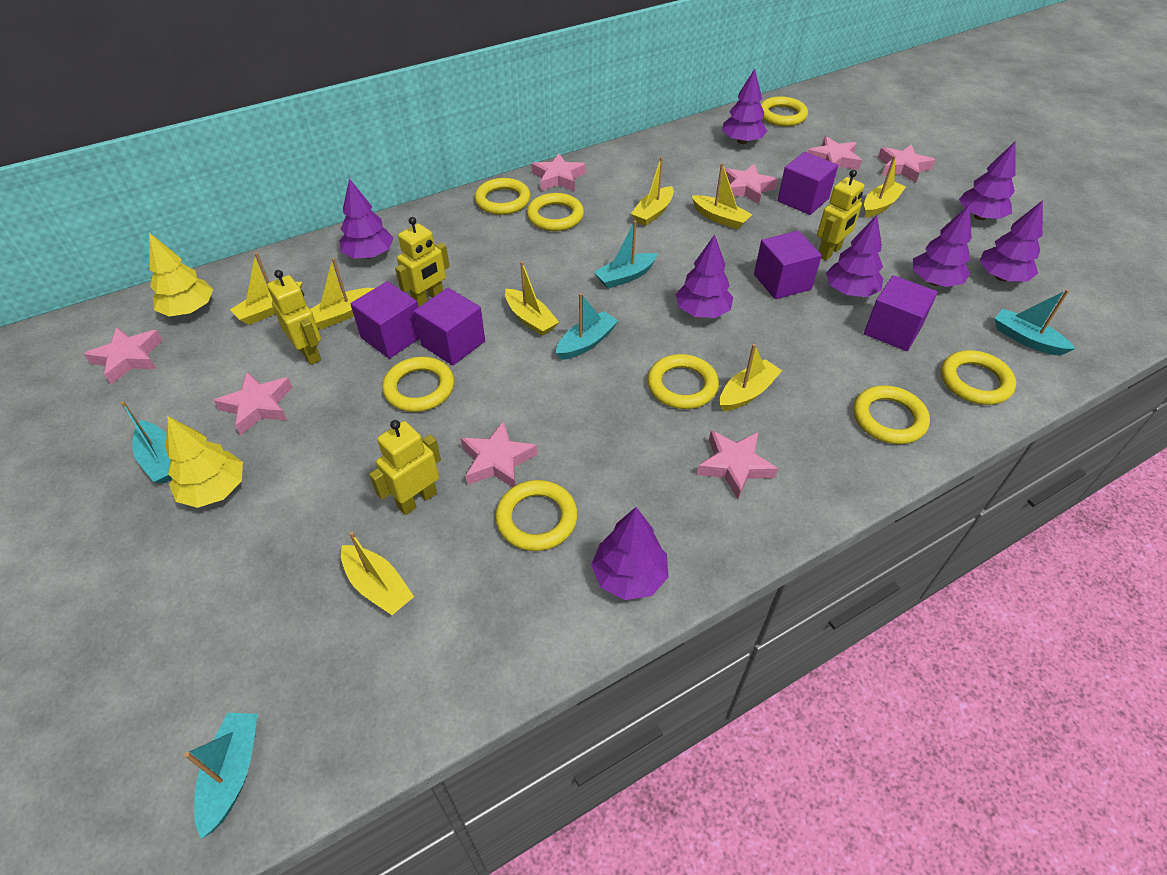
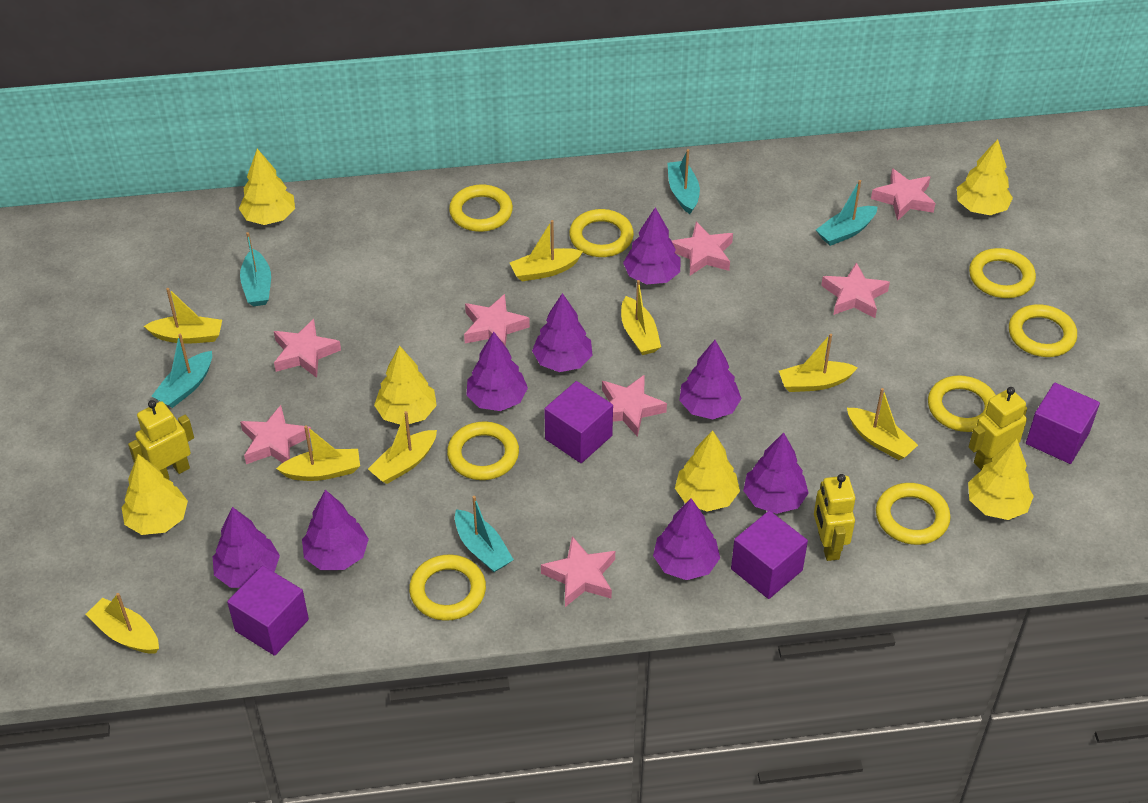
purple cube: 5 -> 4
yellow robot: 4 -> 3
yellow tree: 2 -> 6

